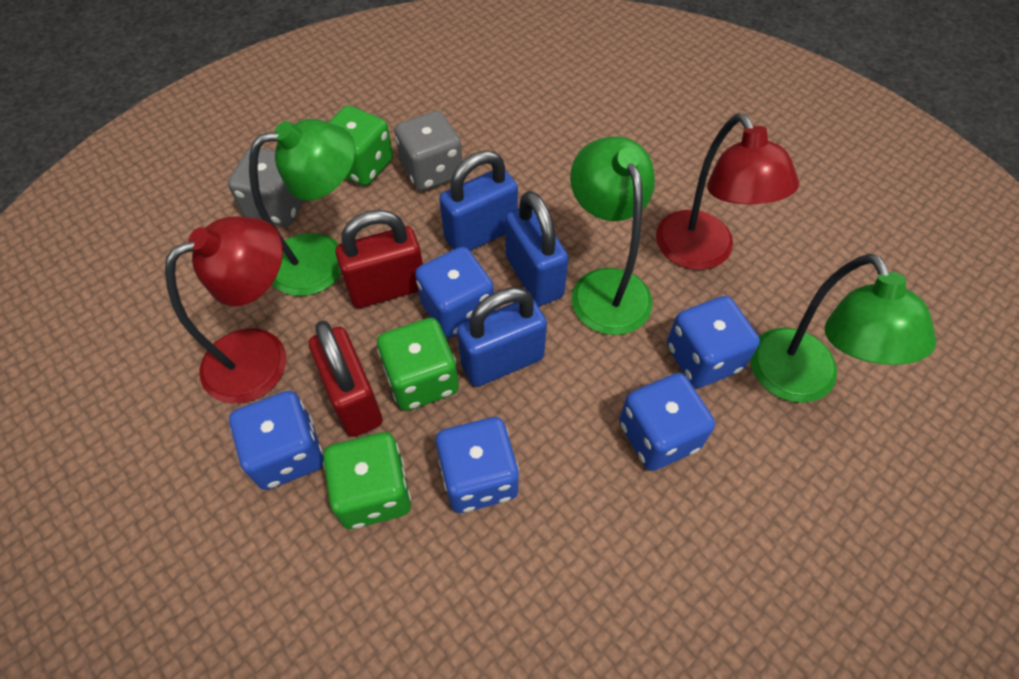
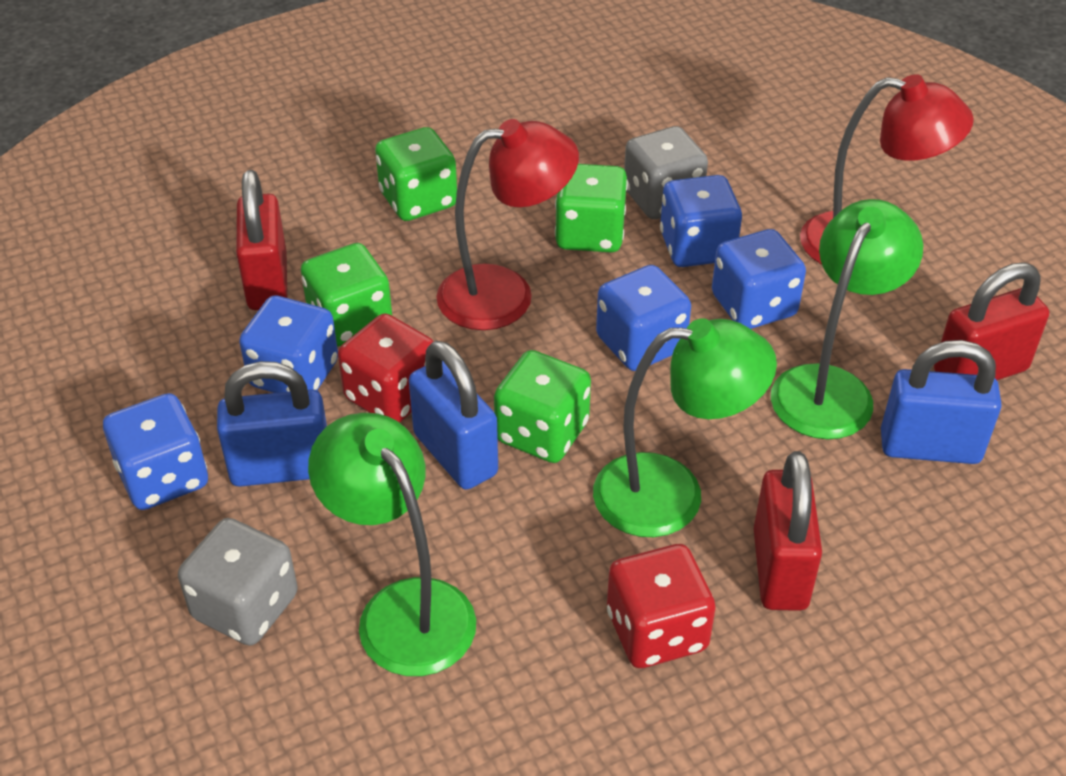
green dice: 3 -> 4
red dice: 0 -> 2
red padlock: 2 -> 3

